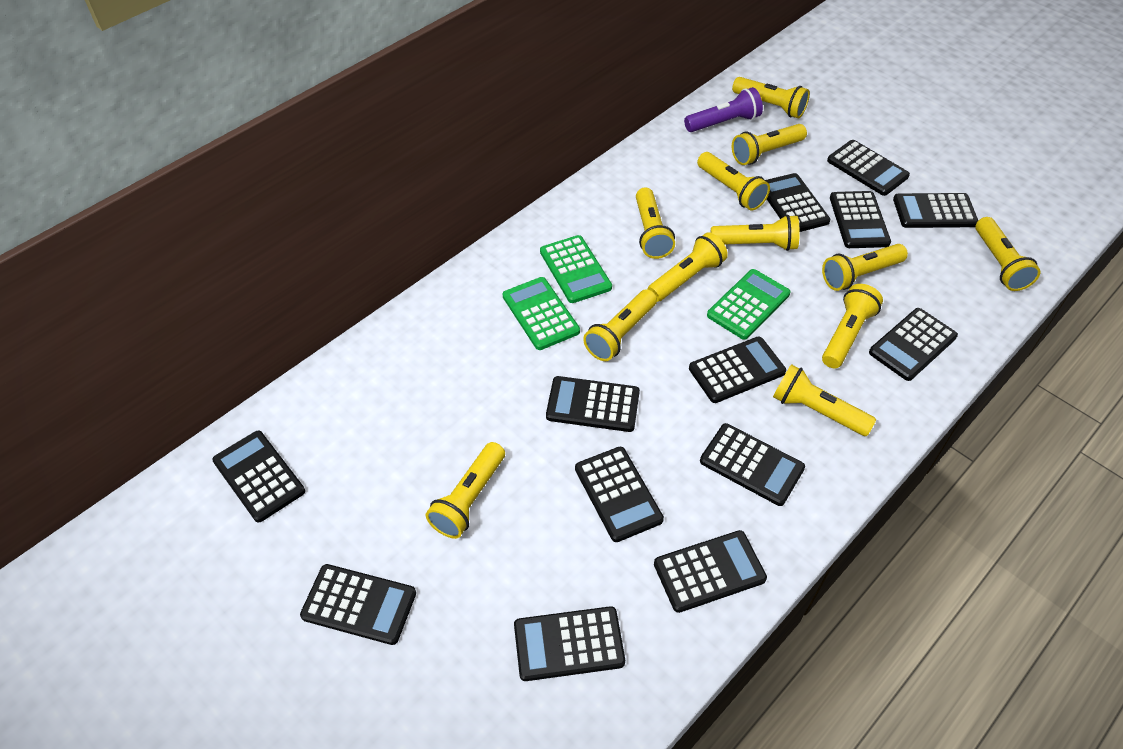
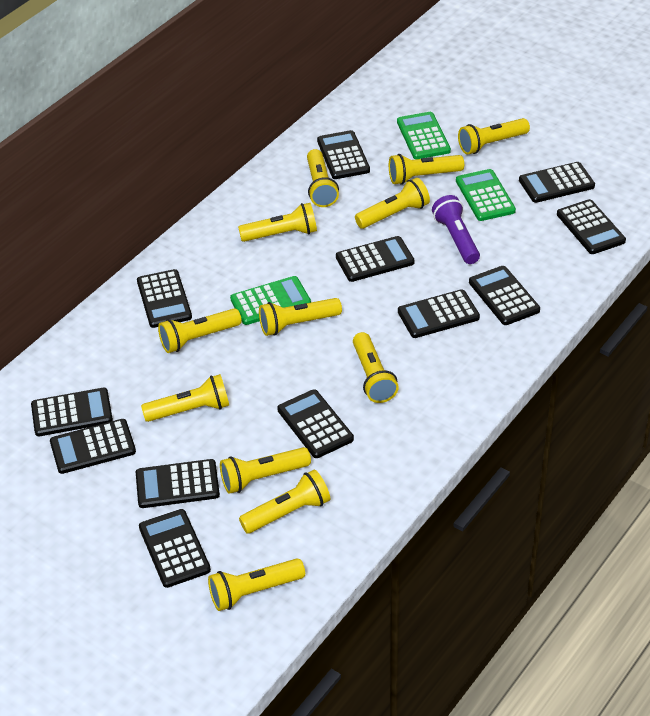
black calculator: 13 -> 12

